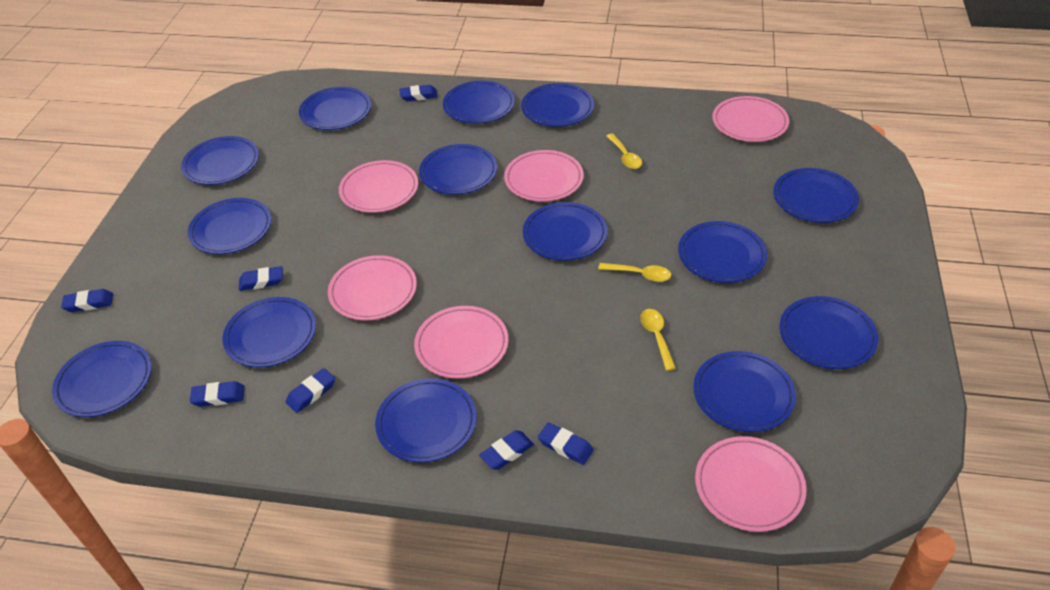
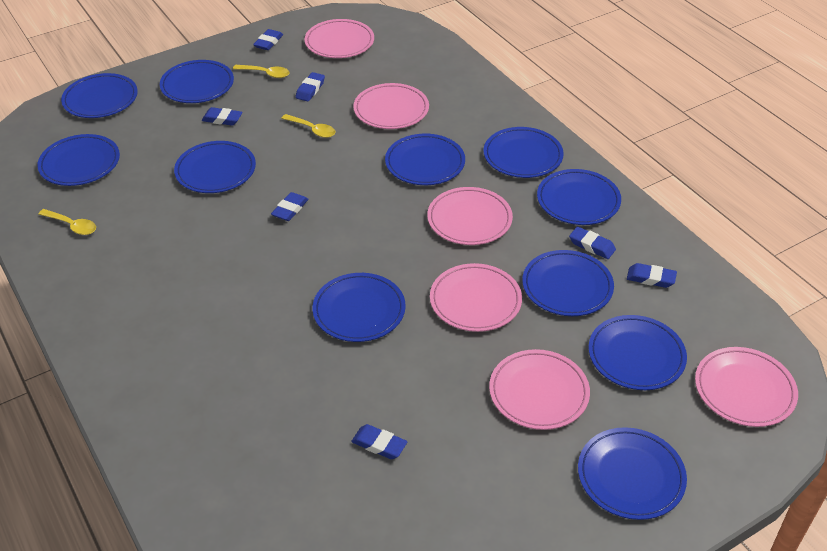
blue plate: 14 -> 11

